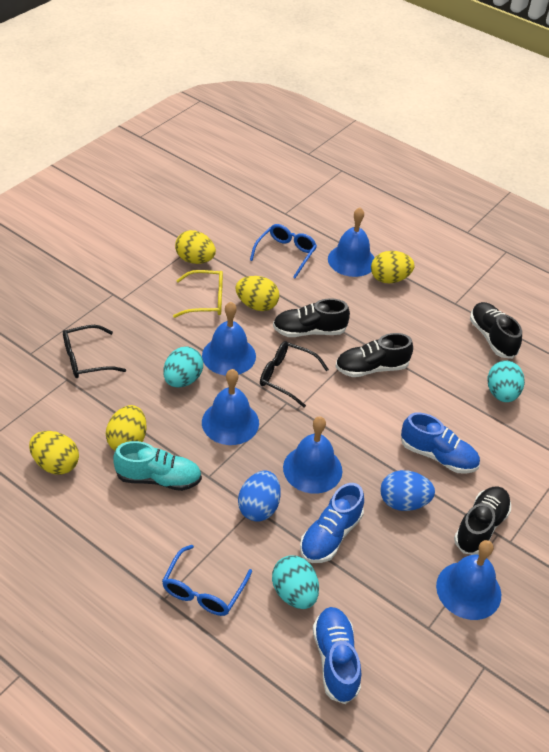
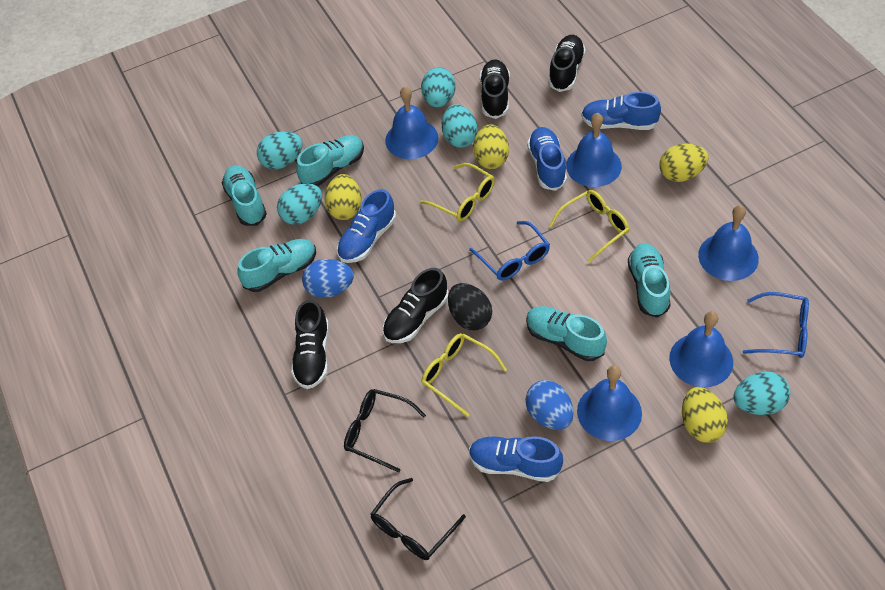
black egg: 0 -> 1
blue shoe: 3 -> 4
turquoise egg: 3 -> 5
turquoise shoe: 1 -> 5
yellow egg: 5 -> 4
yellow glasses: 1 -> 3

